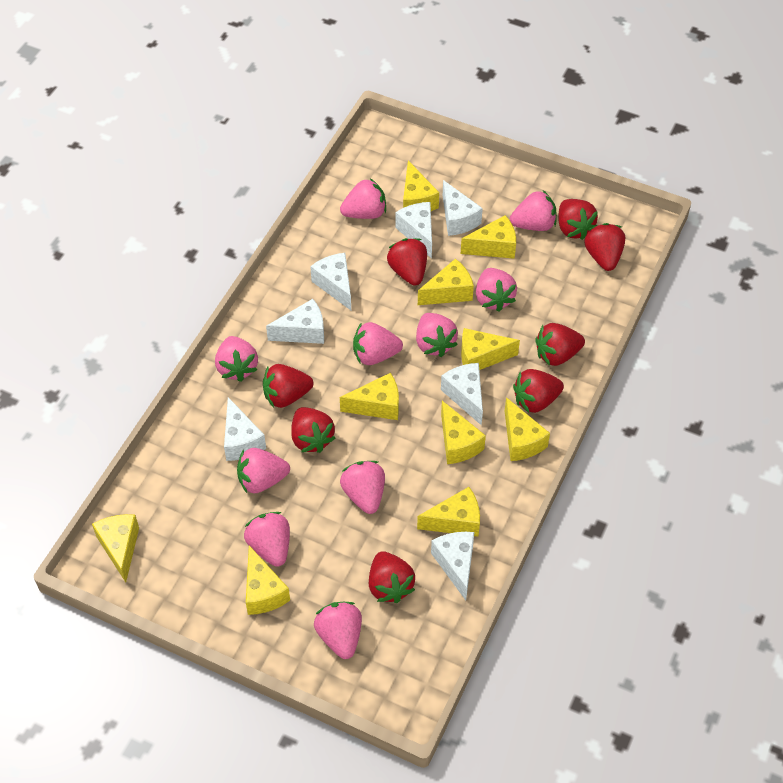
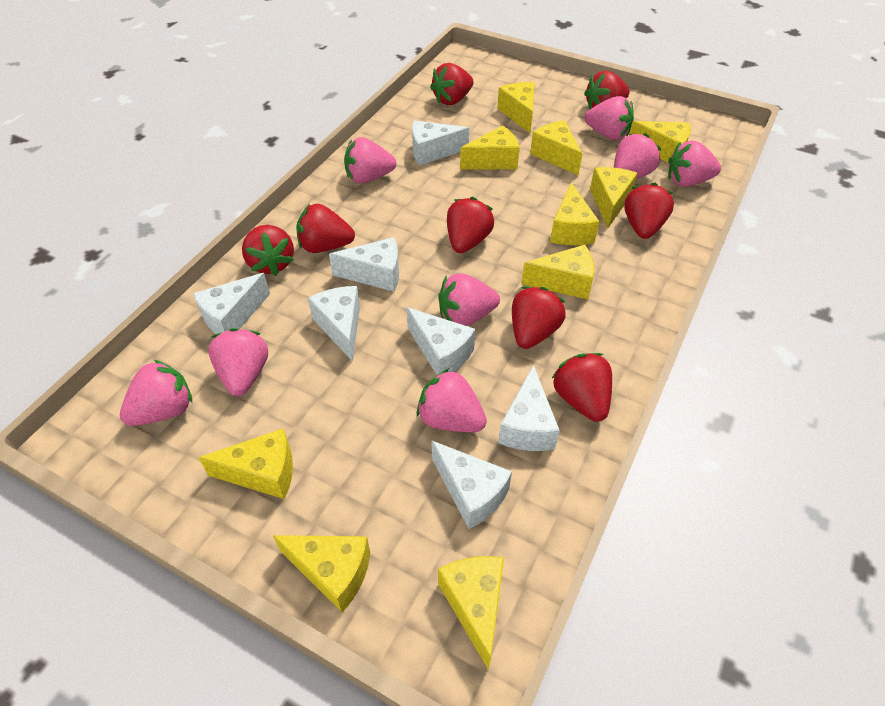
pink strawberry: 10 -> 8

